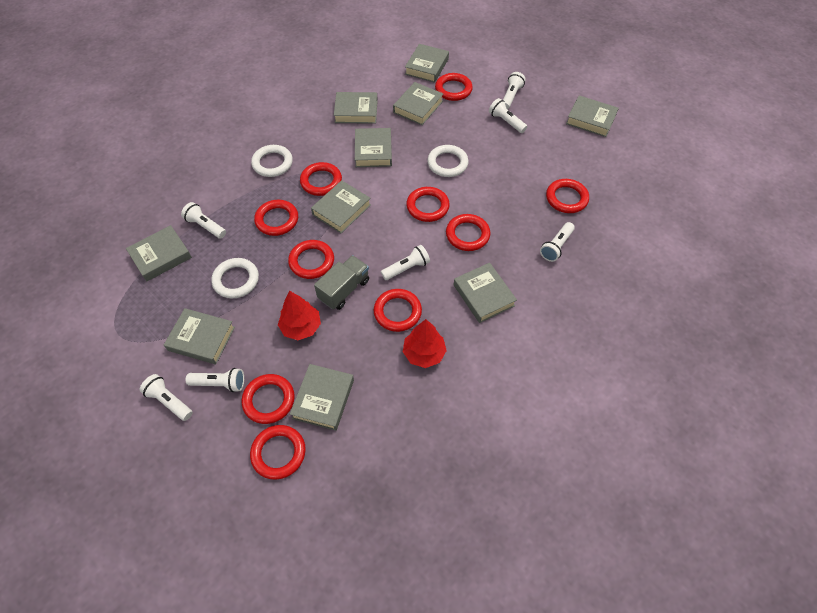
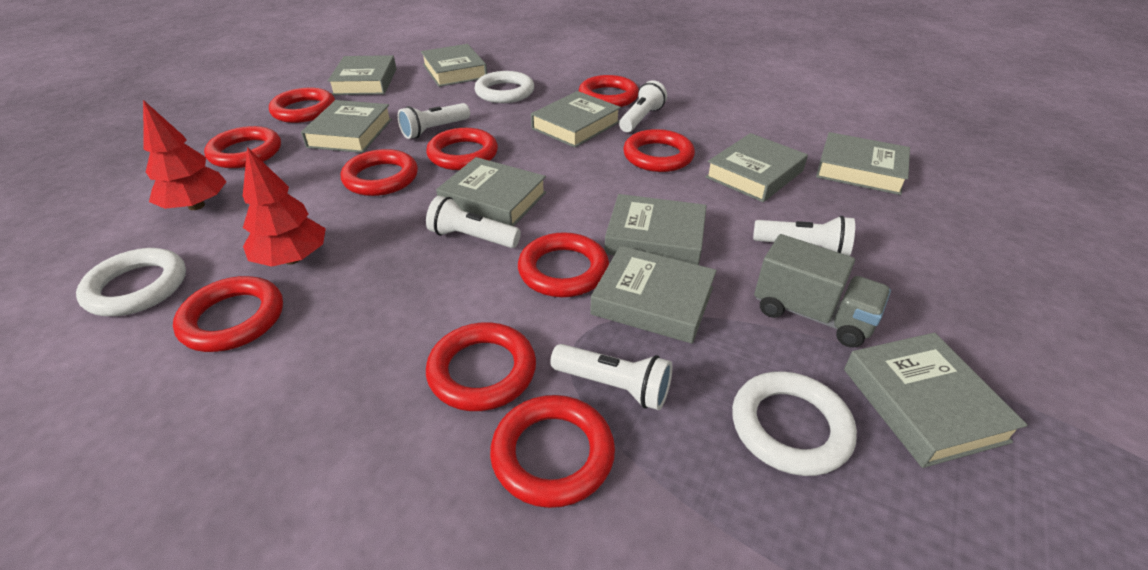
white flashlight: 7 -> 5

